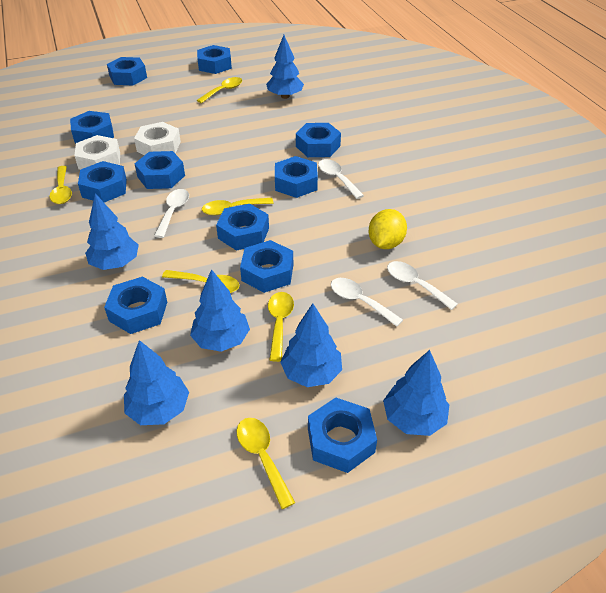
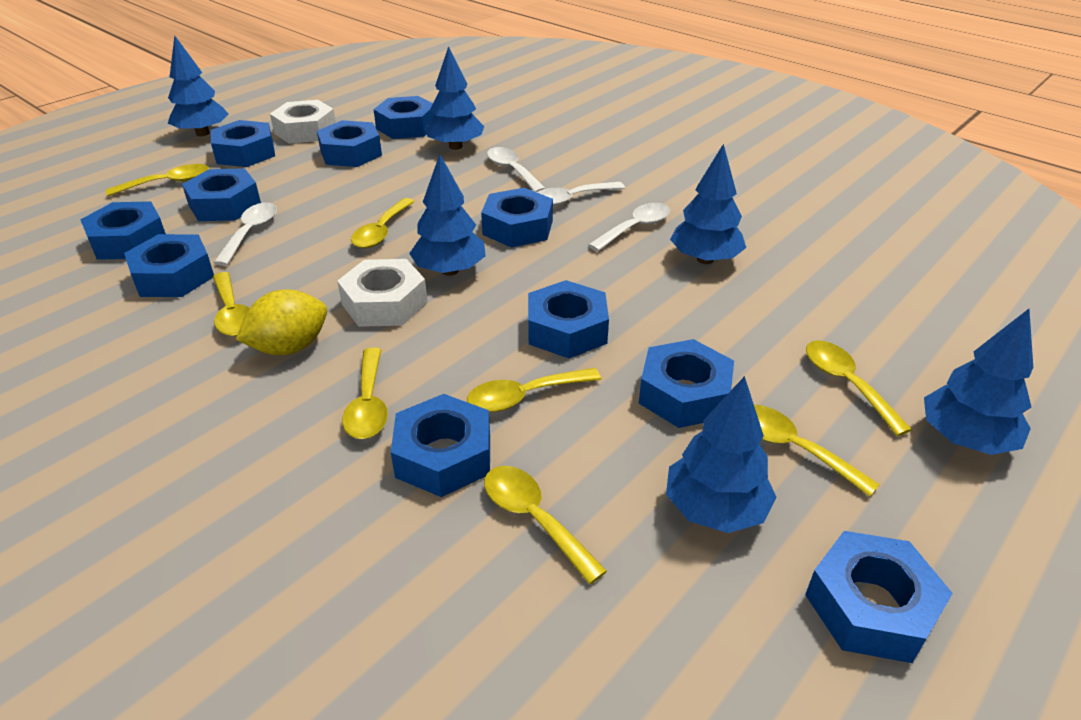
yellow spoon: 6 -> 8

